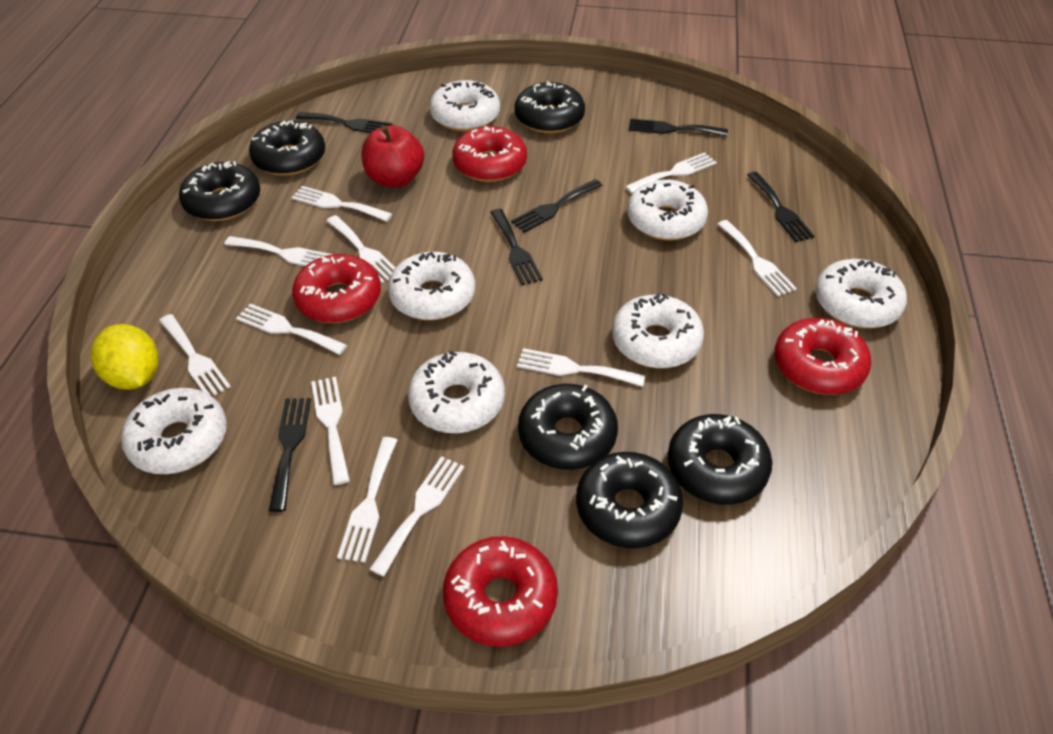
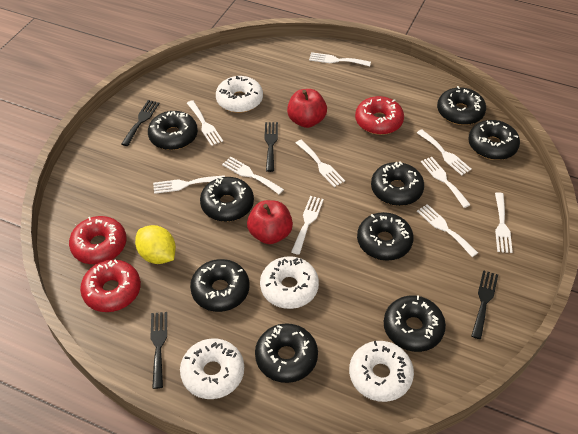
black donut: 6 -> 9
black fork: 6 -> 4
red apple: 1 -> 2
red donut: 4 -> 3
white donut: 7 -> 4
white fork: 11 -> 10

